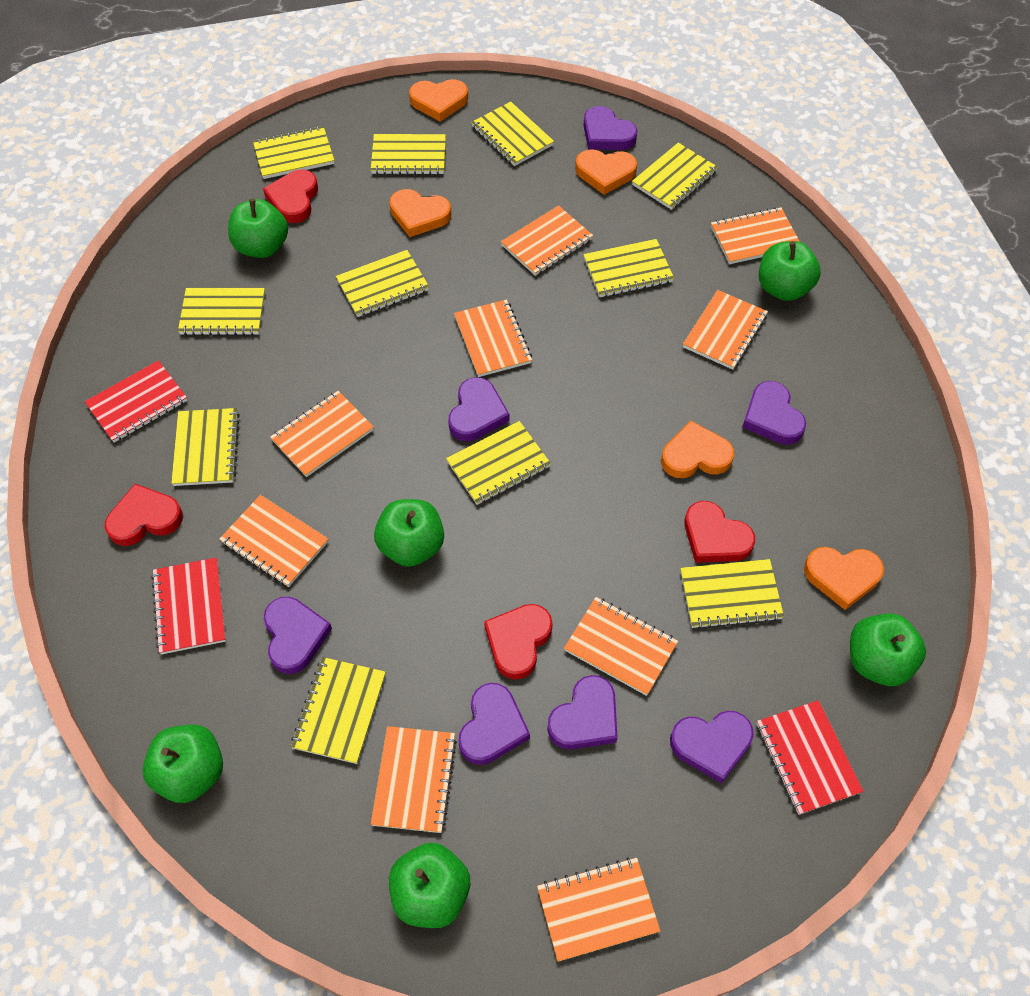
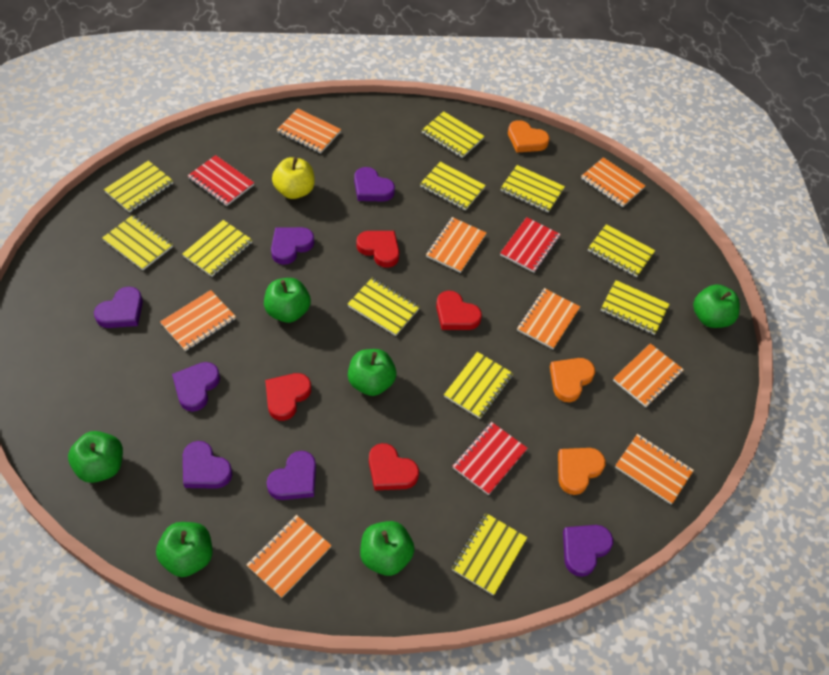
orange heart: 5 -> 3
orange notebook: 9 -> 8
yellow apple: 0 -> 1

